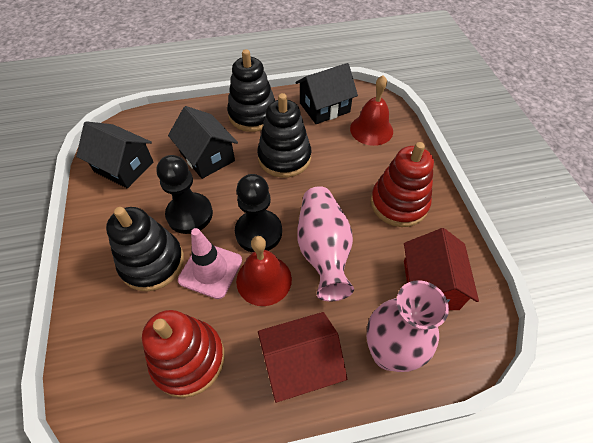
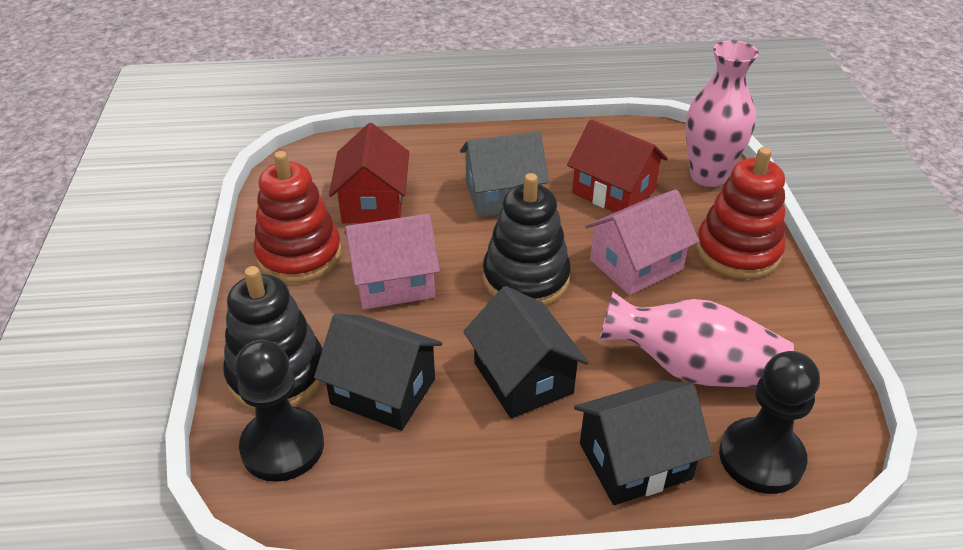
black stacking toy: 3 -> 2
grey house: 0 -> 1
pink house: 0 -> 2
pink traffic cone: 1 -> 0
red bell: 2 -> 0

